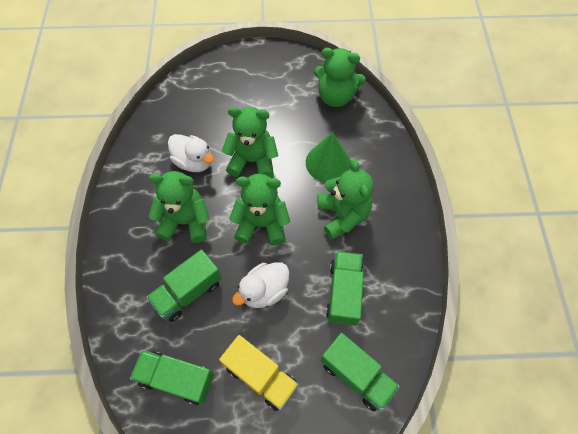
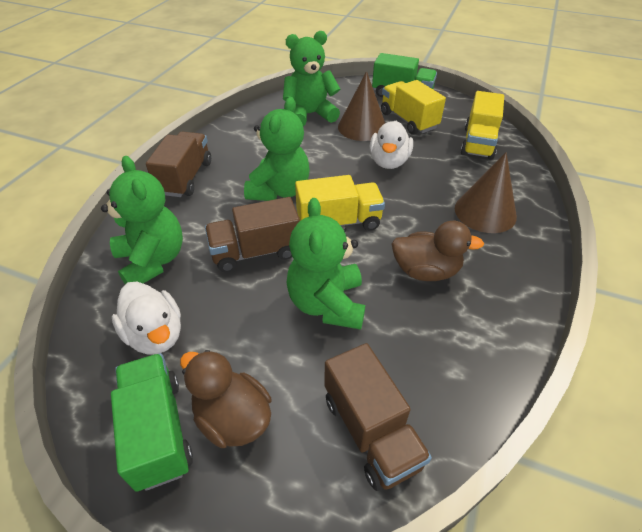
brown cone: 0 -> 2
brown duck: 0 -> 2
brown truck: 0 -> 3
green cone: 1 -> 0
green teddy bear: 5 -> 4
green truck: 4 -> 2
yellow truck: 1 -> 3

